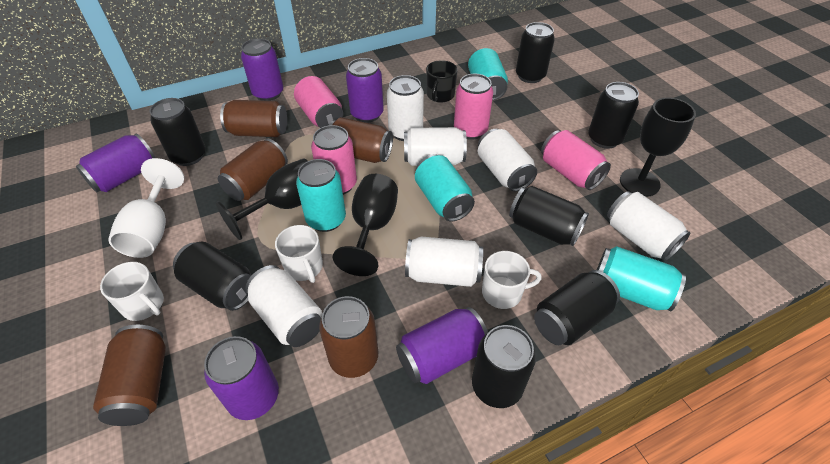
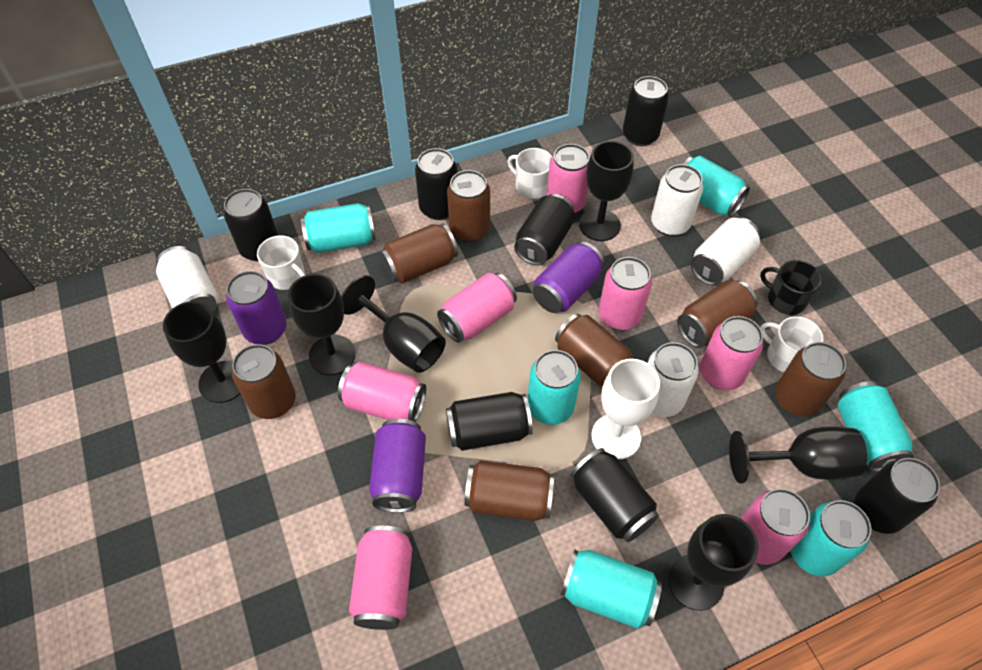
black goblet: 3 -> 6
brown can: 5 -> 7
pink can: 4 -> 7
purple can: 5 -> 3
turquoise can: 4 -> 6
white can: 6 -> 4

